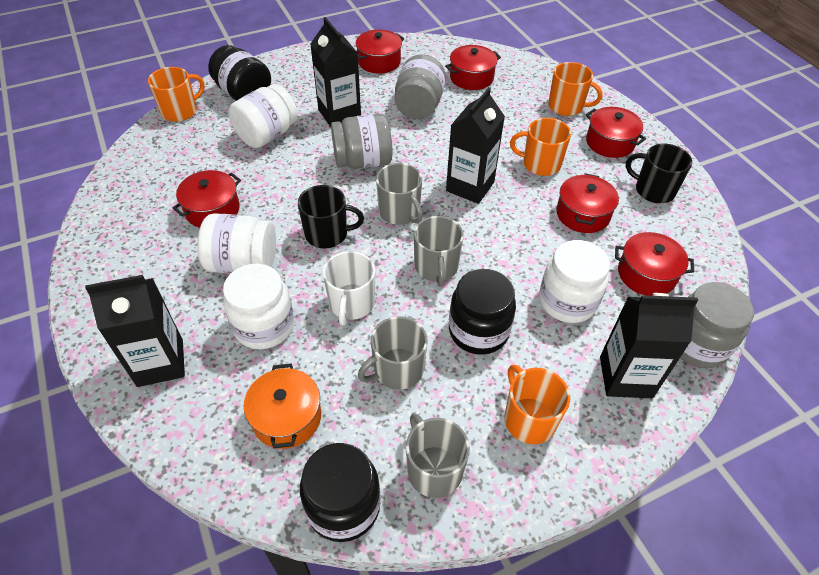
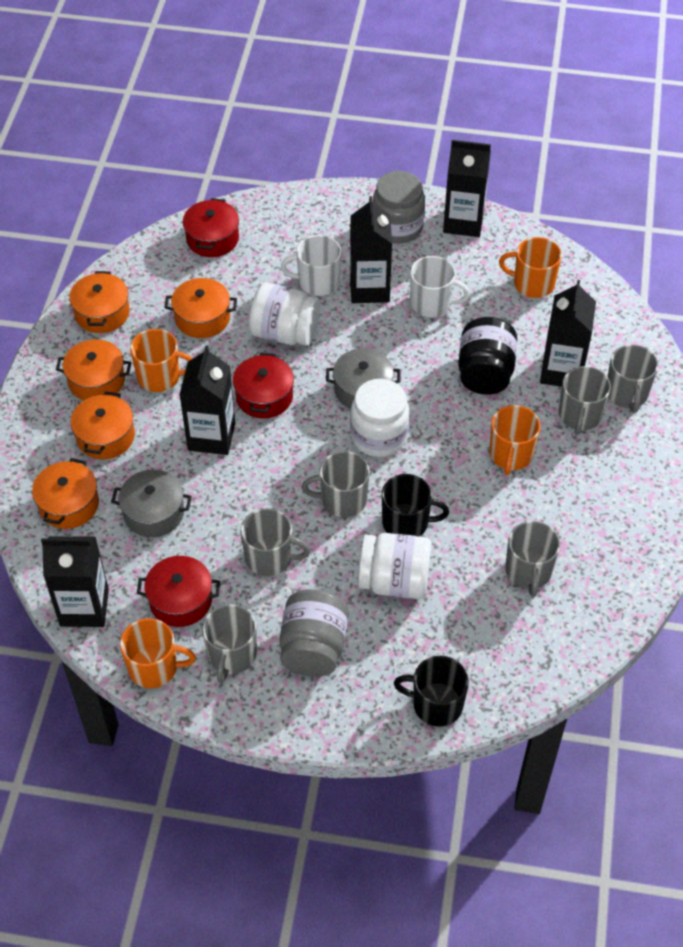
black carton: 4 -> 5
black jar: 3 -> 1
grey jar: 3 -> 2
grey mug: 4 -> 6
grey pot: 0 -> 2
orange pot: 1 -> 5
red pot: 6 -> 3
white jar: 4 -> 3
white mug: 1 -> 2

